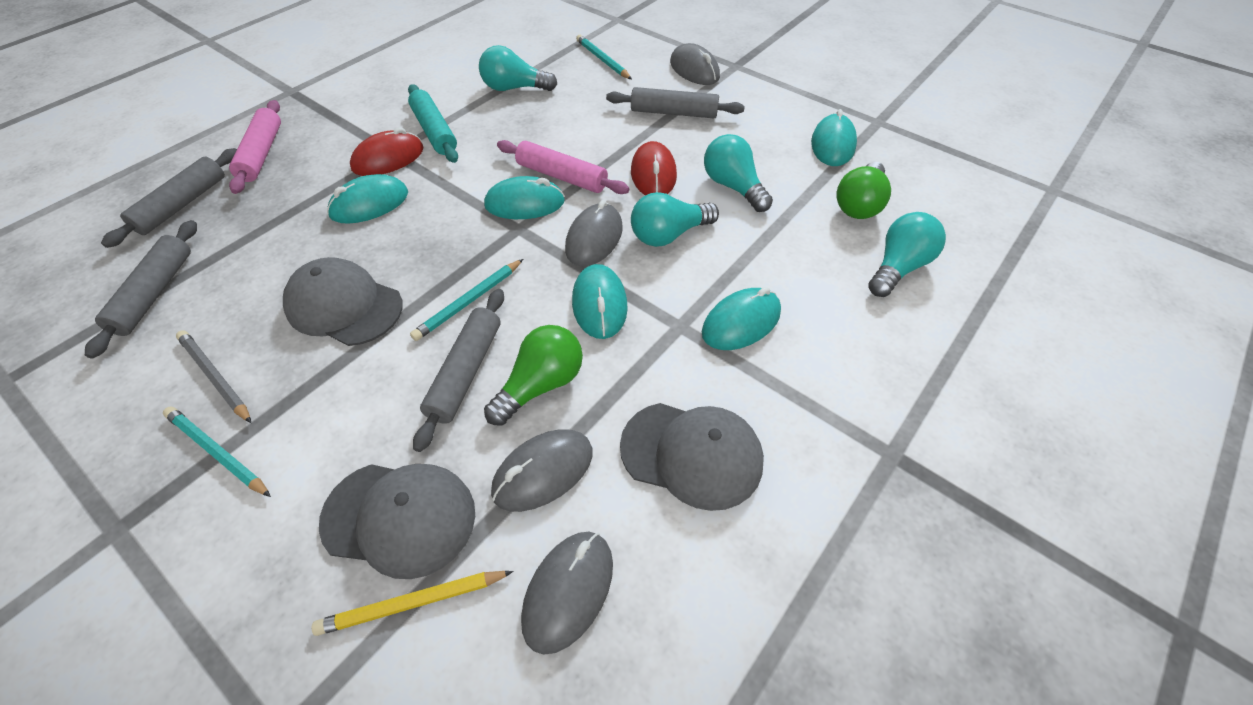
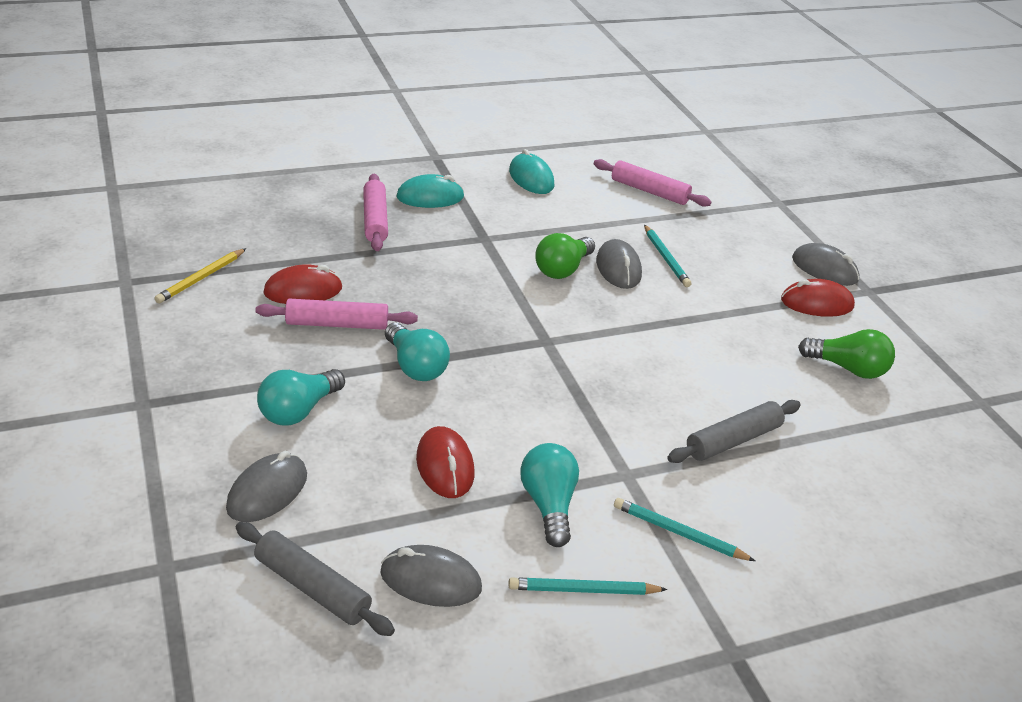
grey cap: 3 -> 0
grey pencil: 1 -> 0
grey rolling pin: 4 -> 2
pink rolling pin: 2 -> 3
red mouse: 2 -> 3
turquoise light bulb: 4 -> 3
turquoise mouse: 5 -> 2
turquoise rolling pin: 1 -> 0

